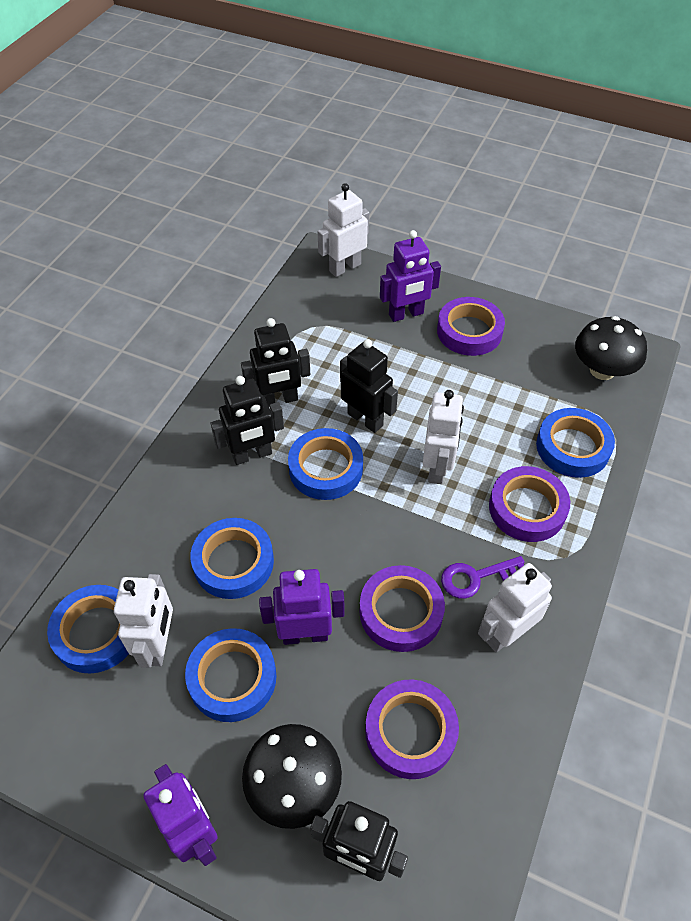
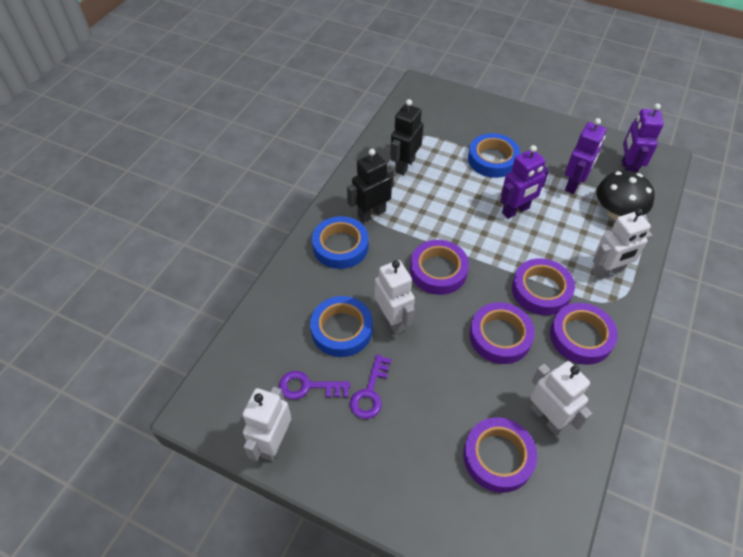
black mushroom: 2 -> 1
black robot: 4 -> 2
blue tape: 5 -> 3
purple key: 1 -> 2
purple tape: 4 -> 5

